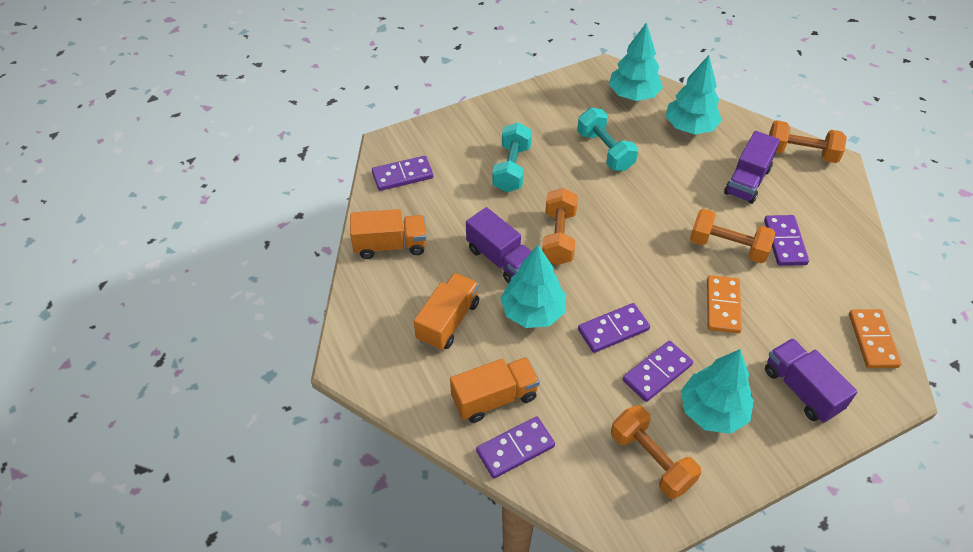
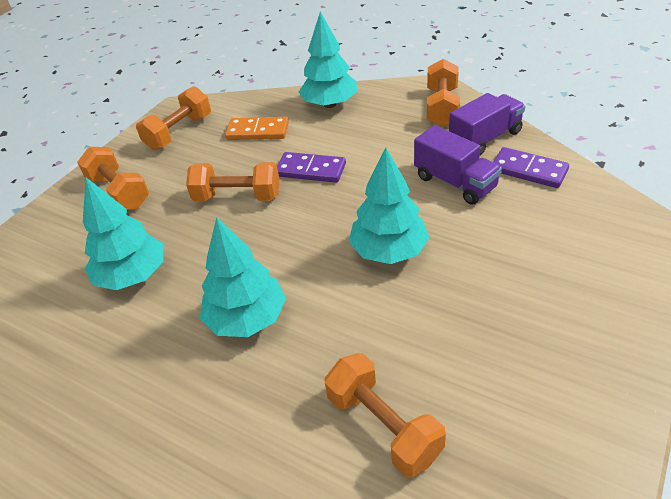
orange domino: 2 -> 1
orange dumbbell: 4 -> 5
orange truck: 3 -> 0
purple domino: 5 -> 2
purple truck: 3 -> 2
turquoise dumbbell: 2 -> 0

